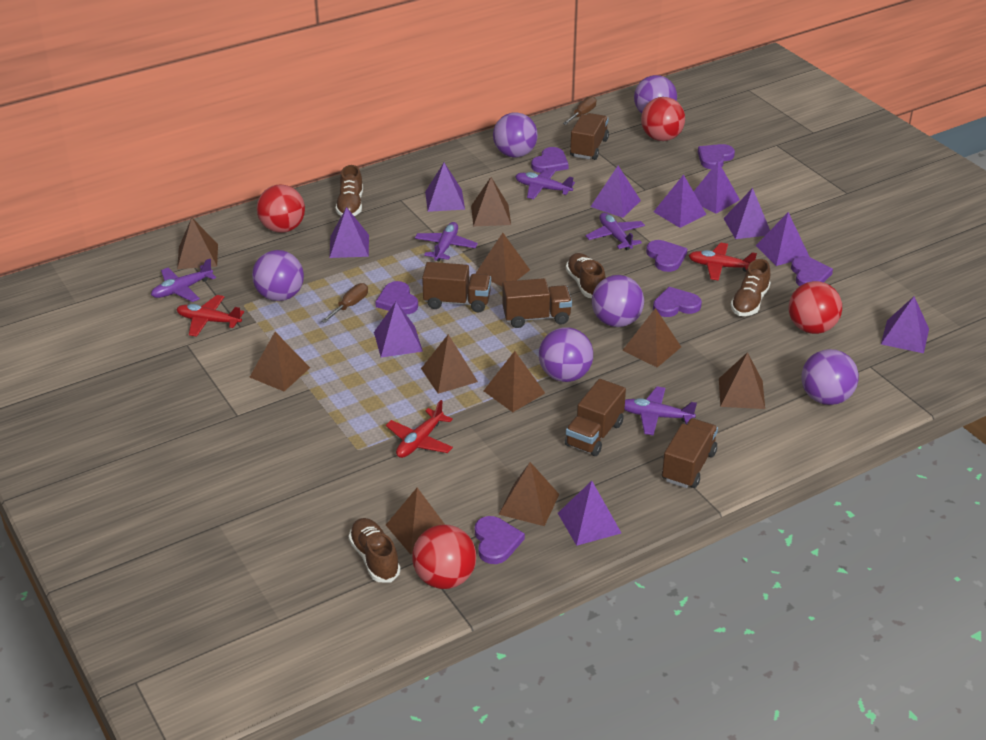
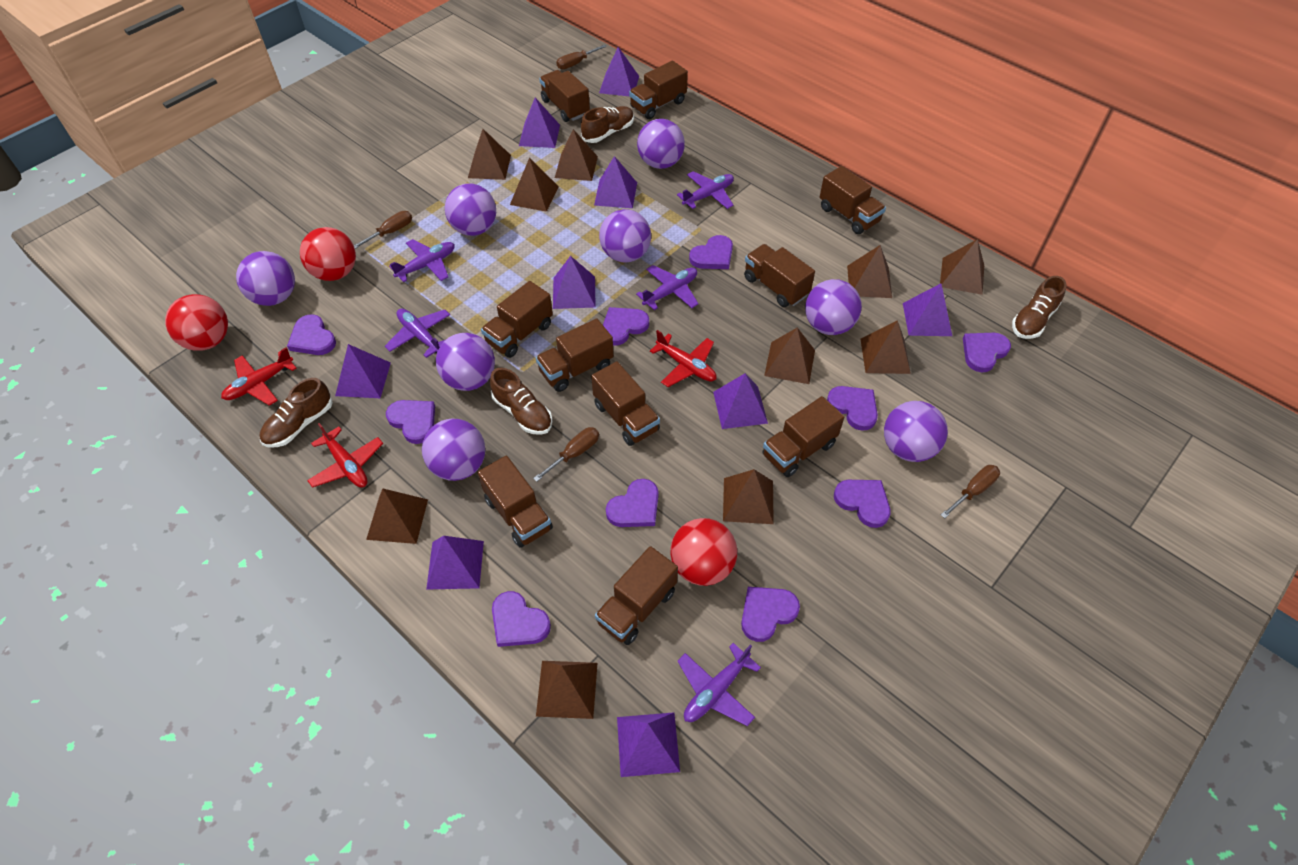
brown screwdriver: 2 -> 4
brown truck: 5 -> 10
purple ball: 6 -> 8
purple heart: 7 -> 10
purple pyramid: 10 -> 9
red ball: 4 -> 3

